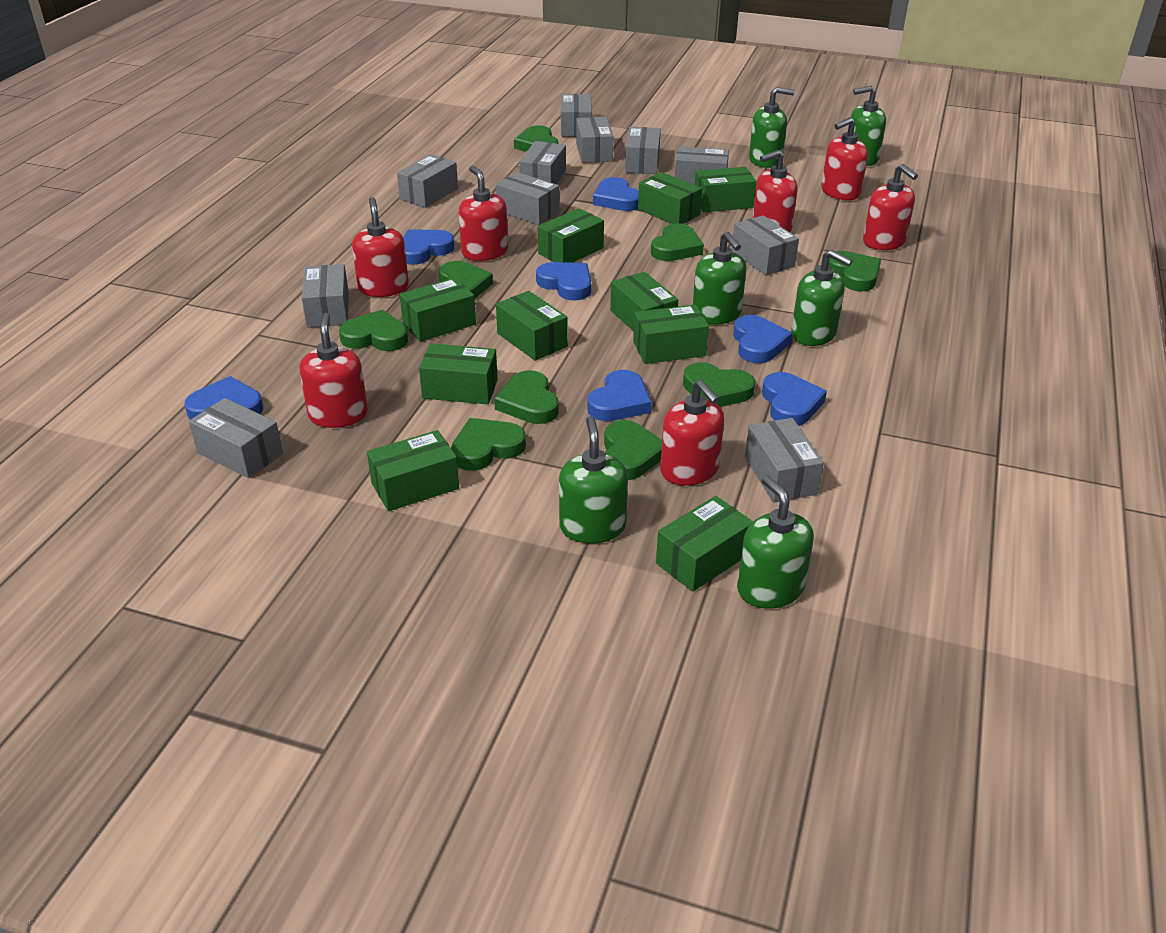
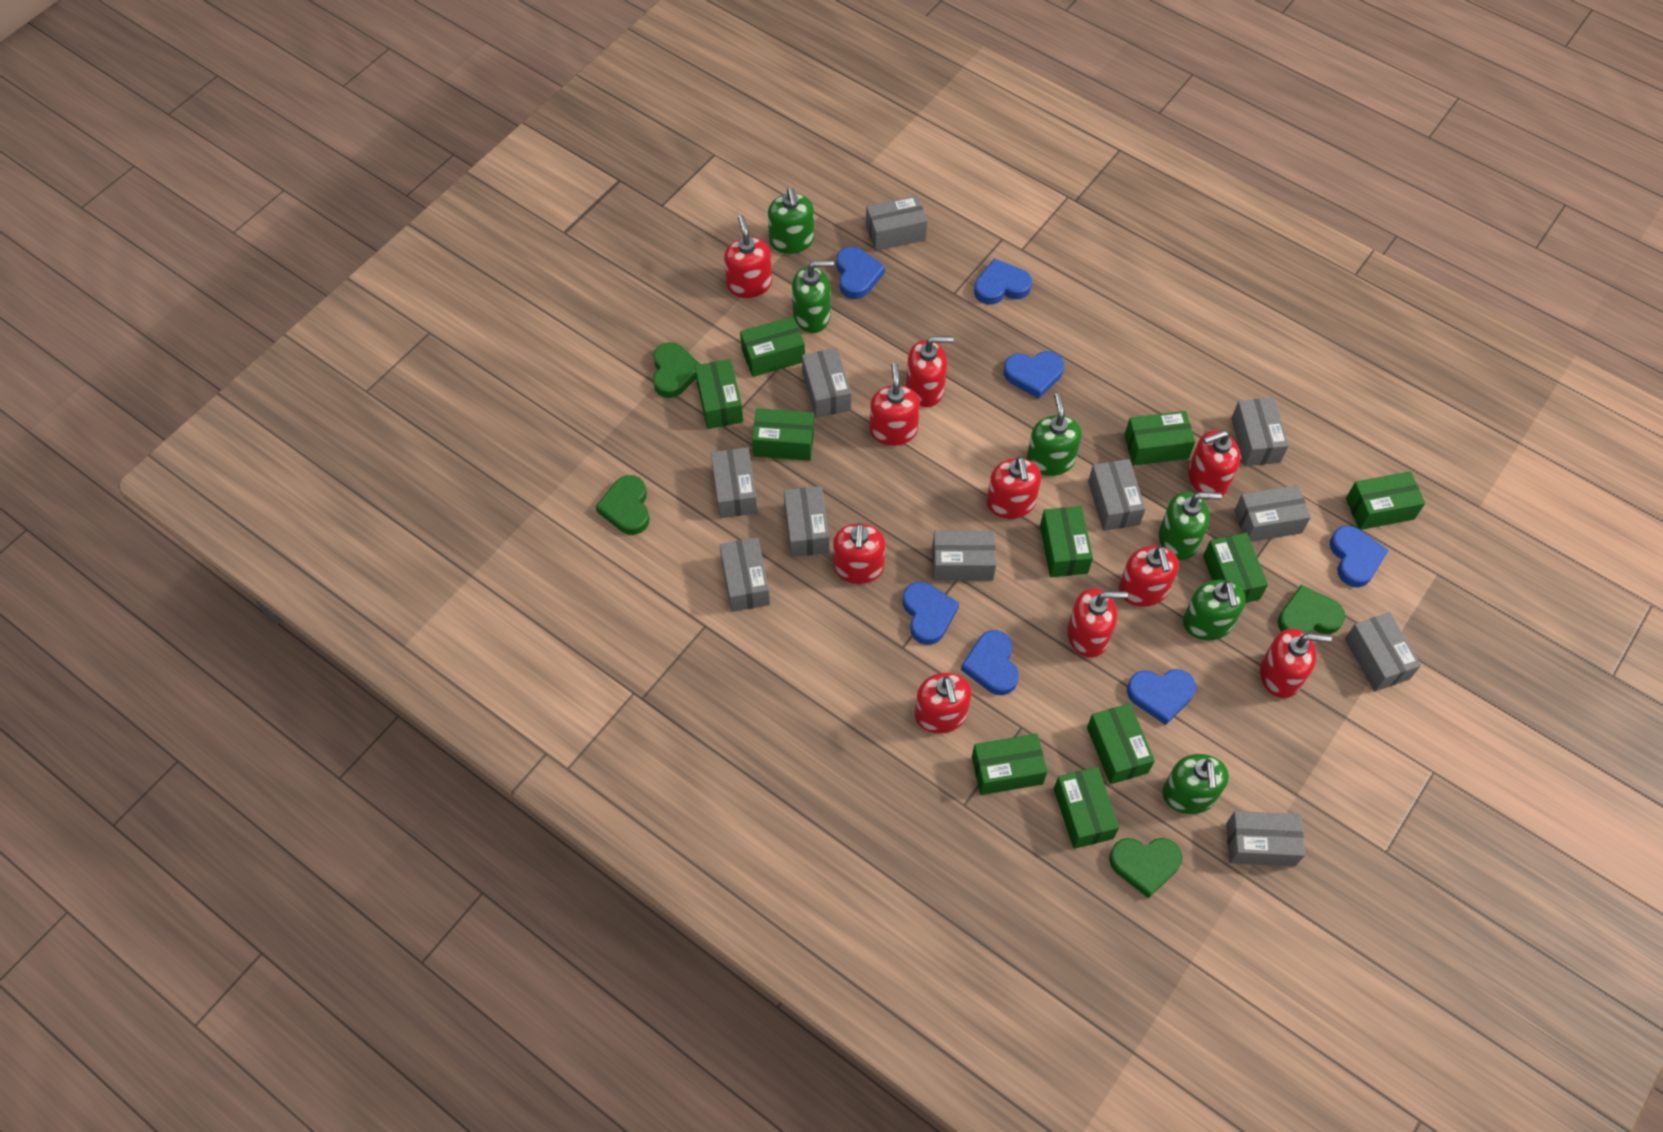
green heart: 9 -> 4
red soap dispenser: 7 -> 10

